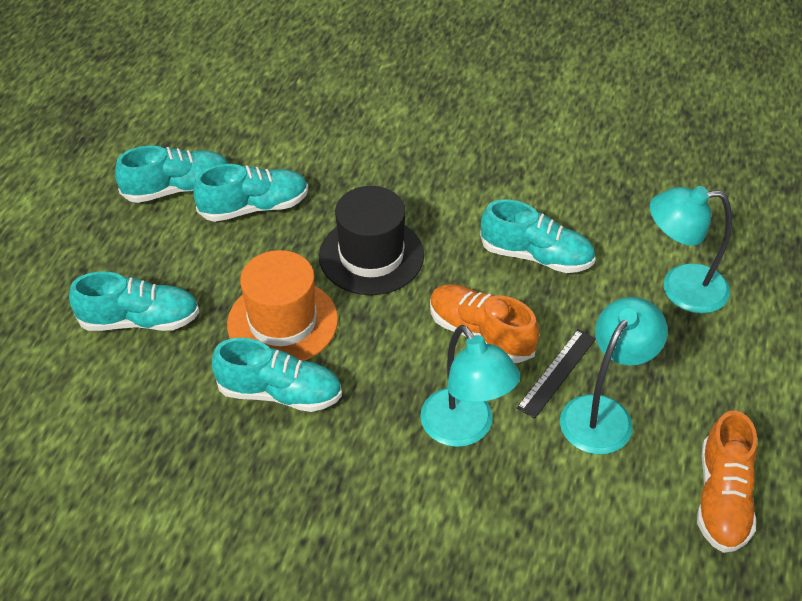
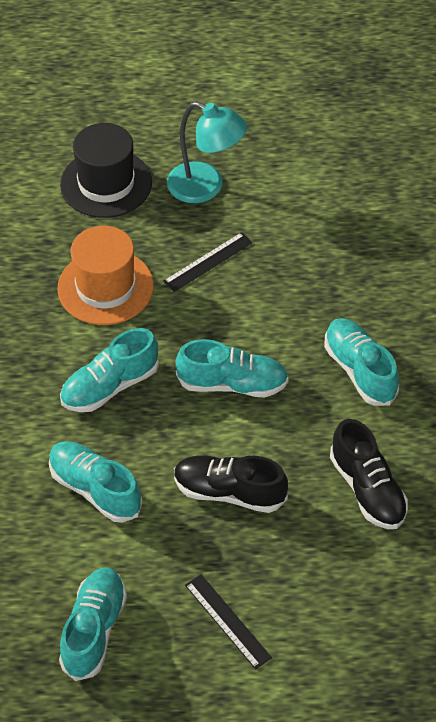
black ruler: 1 -> 2
black shoe: 0 -> 2
orange shoe: 2 -> 0
turquoise lamp: 3 -> 1

